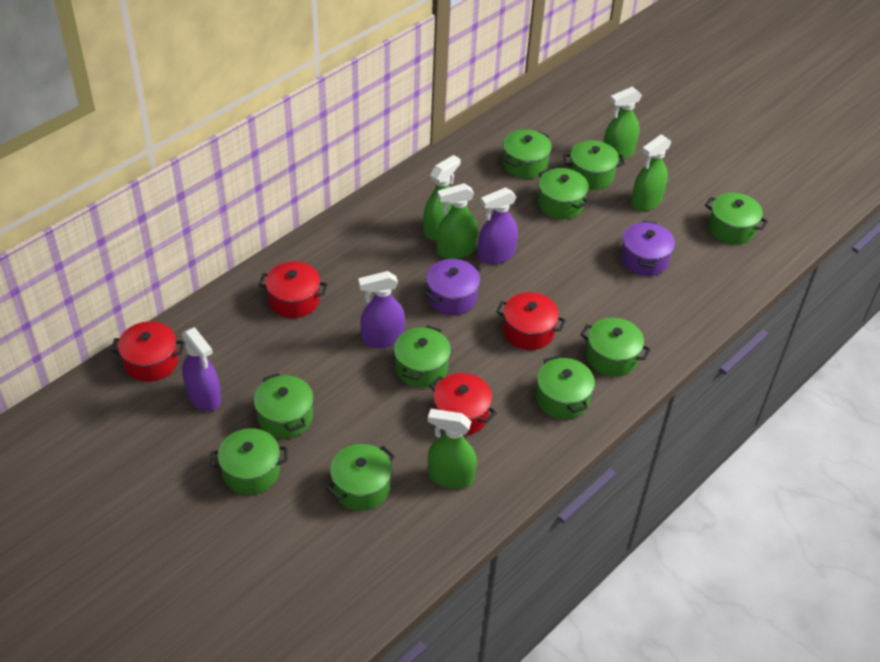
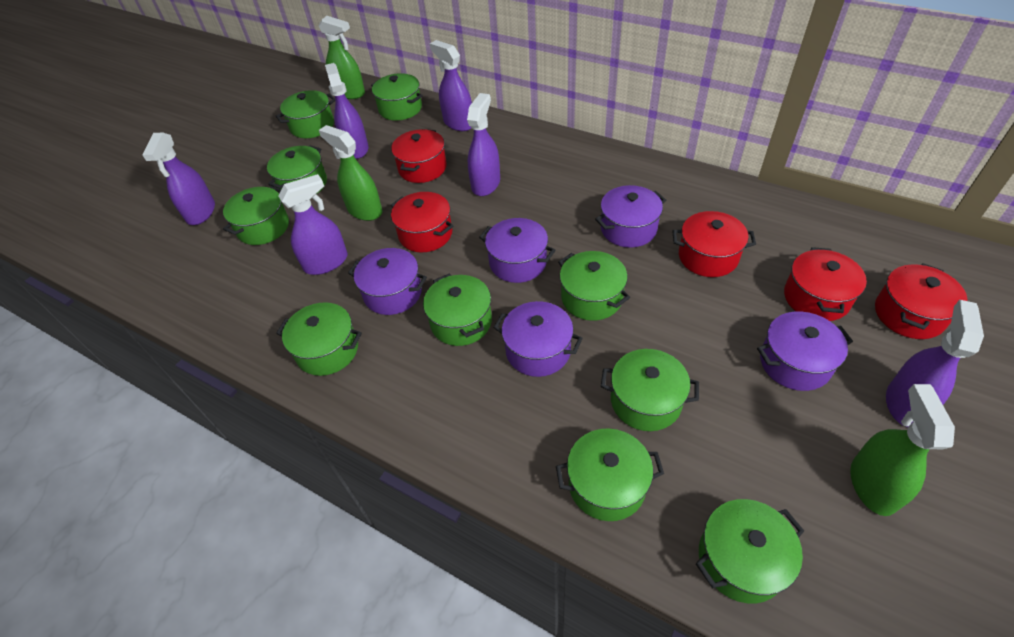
green spray bottle: 5 -> 3
purple pot: 2 -> 5
purple spray bottle: 3 -> 6
red pot: 4 -> 5

